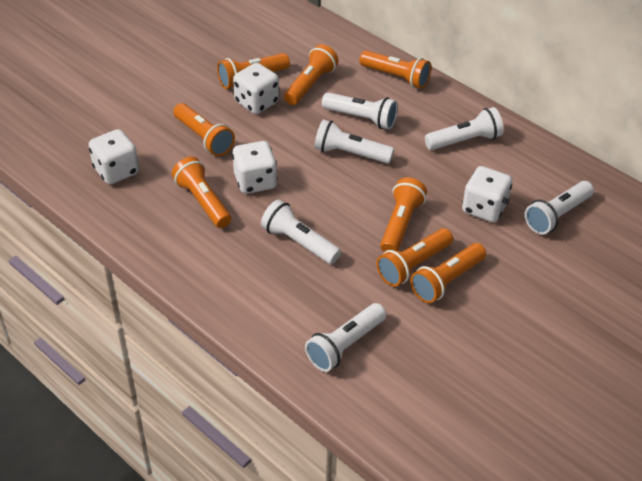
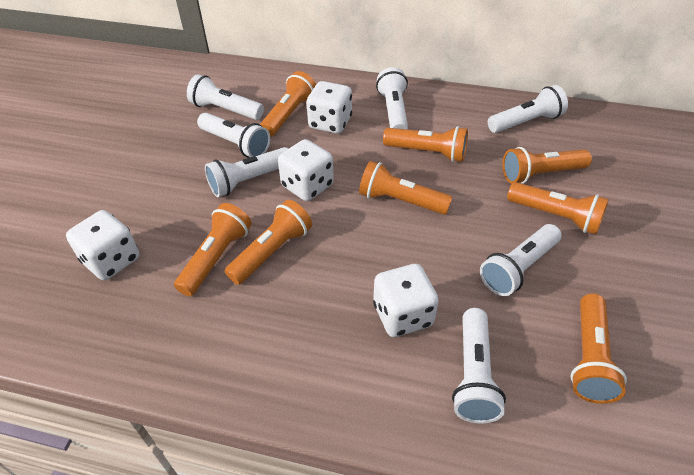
white flashlight: 6 -> 7

